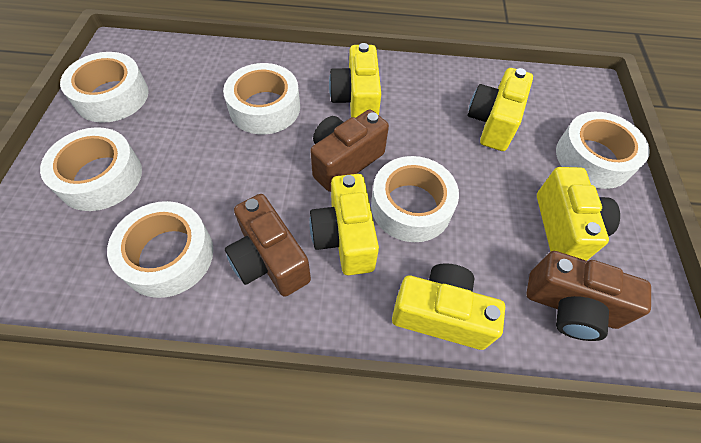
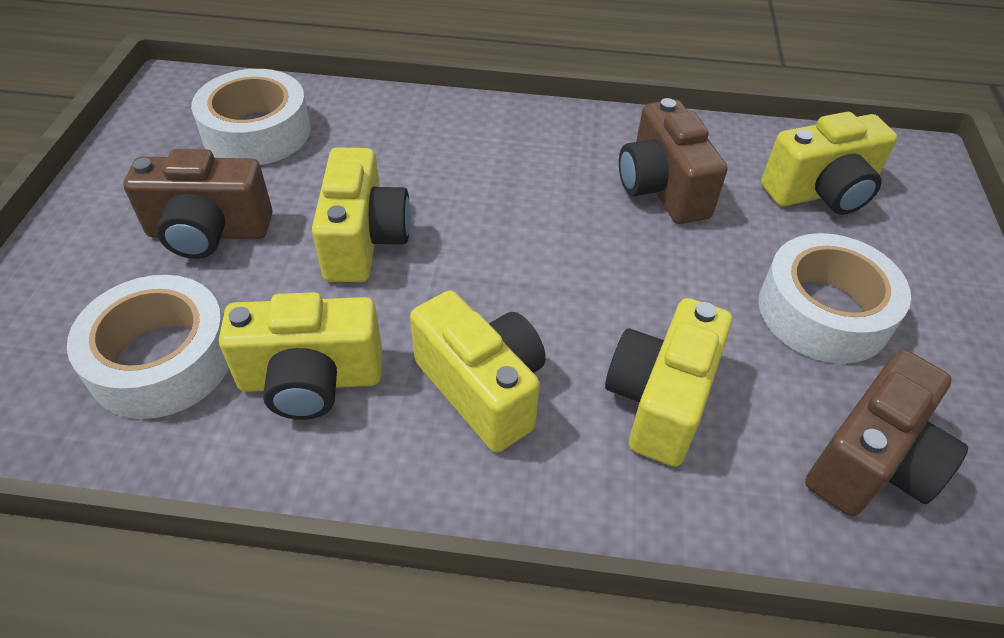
white tape: 6 -> 3

